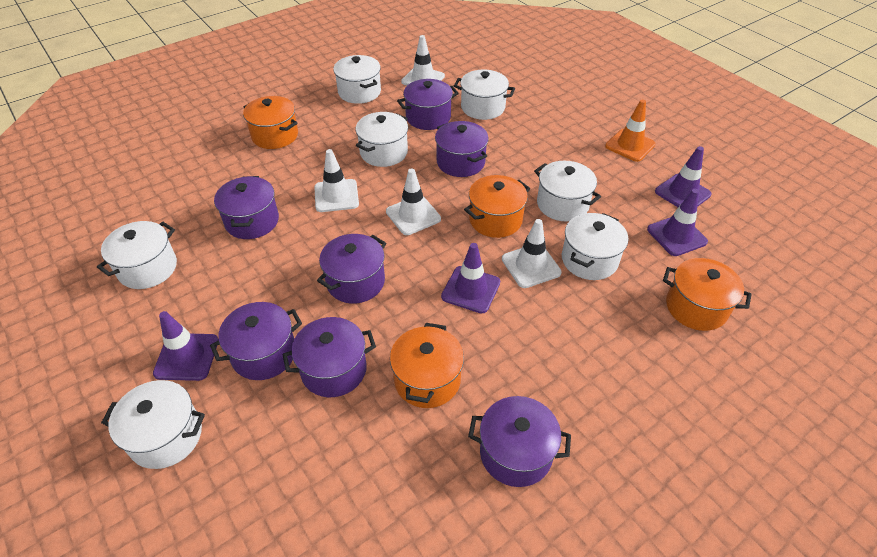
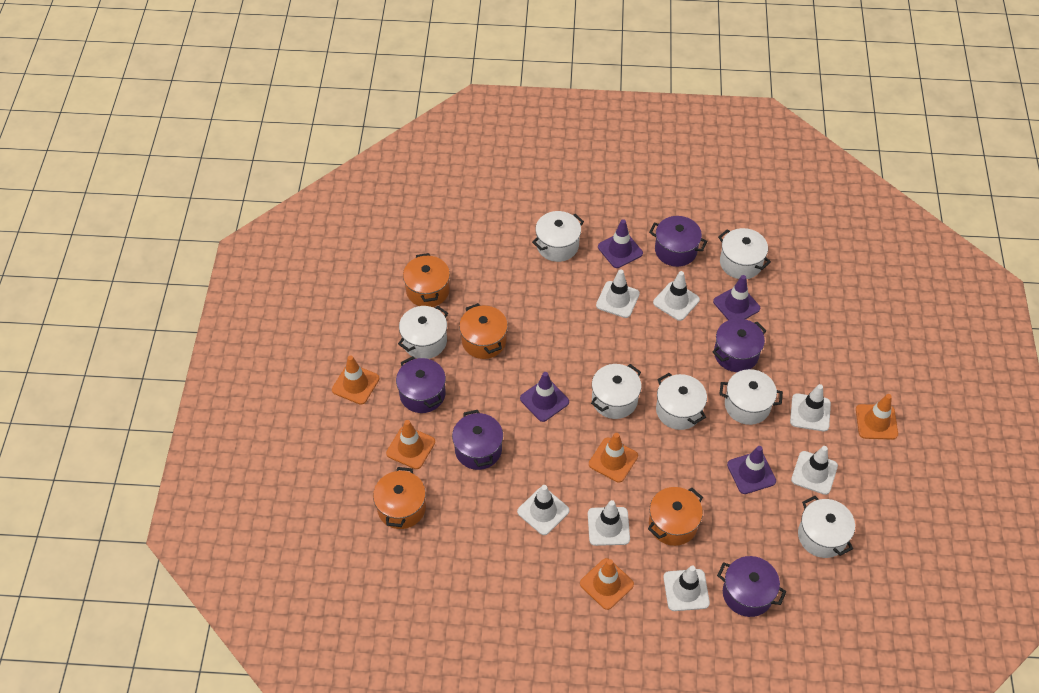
orange traffic cone: 1 -> 5
purple pot: 7 -> 5
white traffic cone: 4 -> 7

